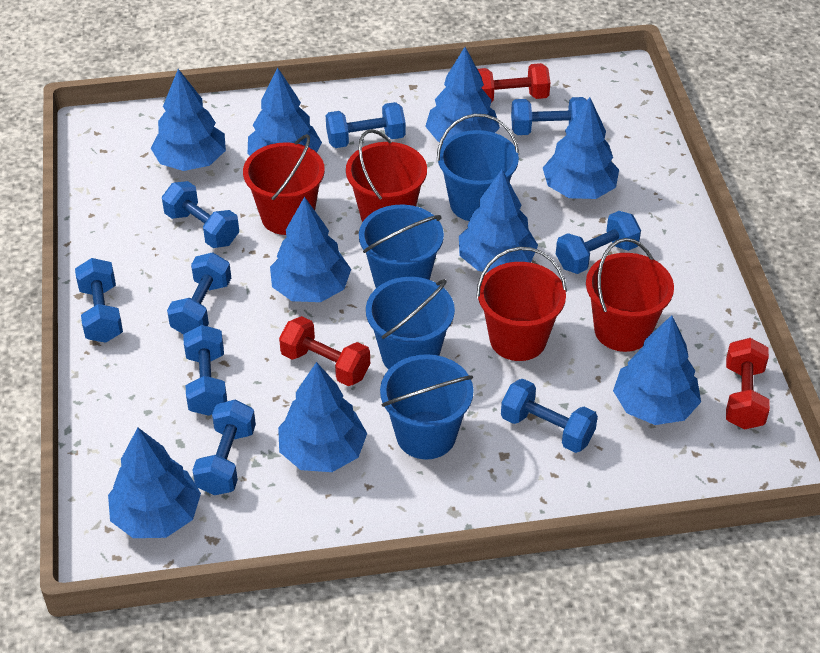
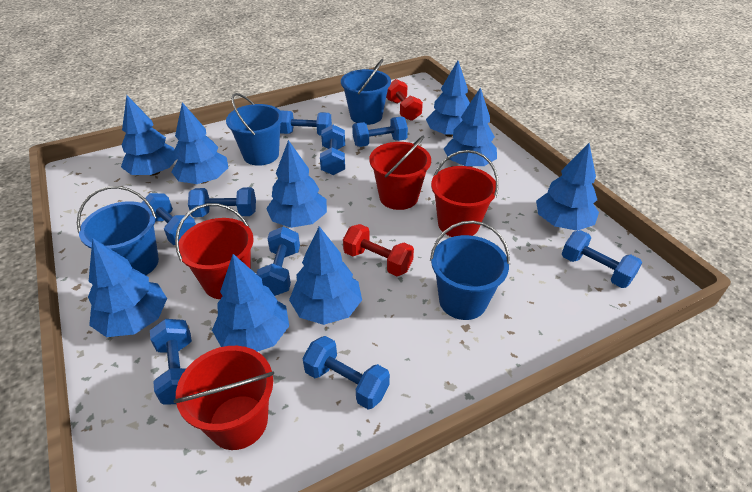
red dumbbell: 3 -> 2

